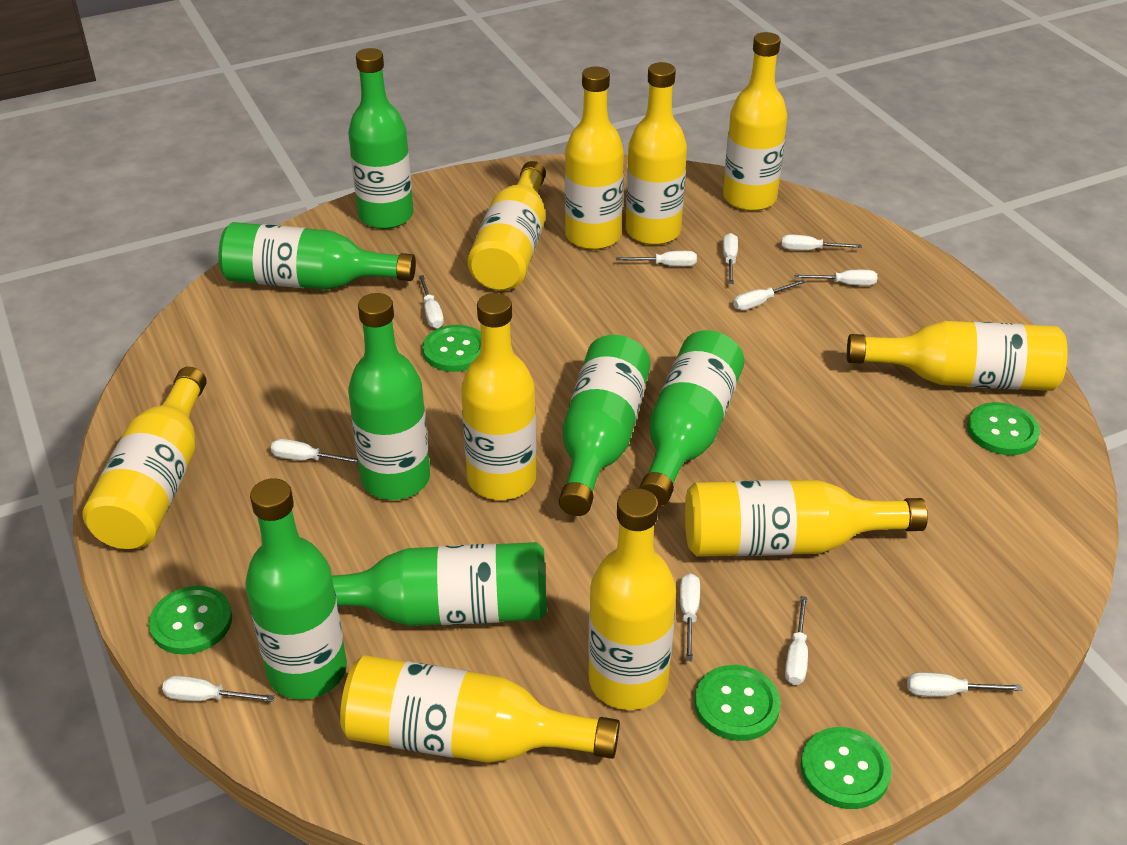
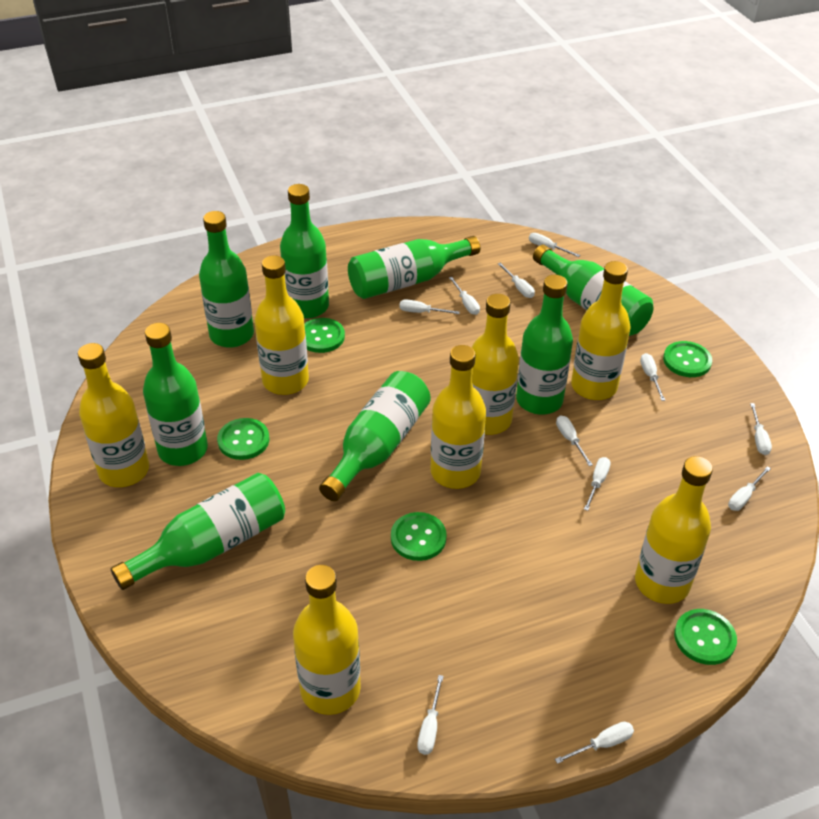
green bottle: 7 -> 8
yellow bottle: 10 -> 7

